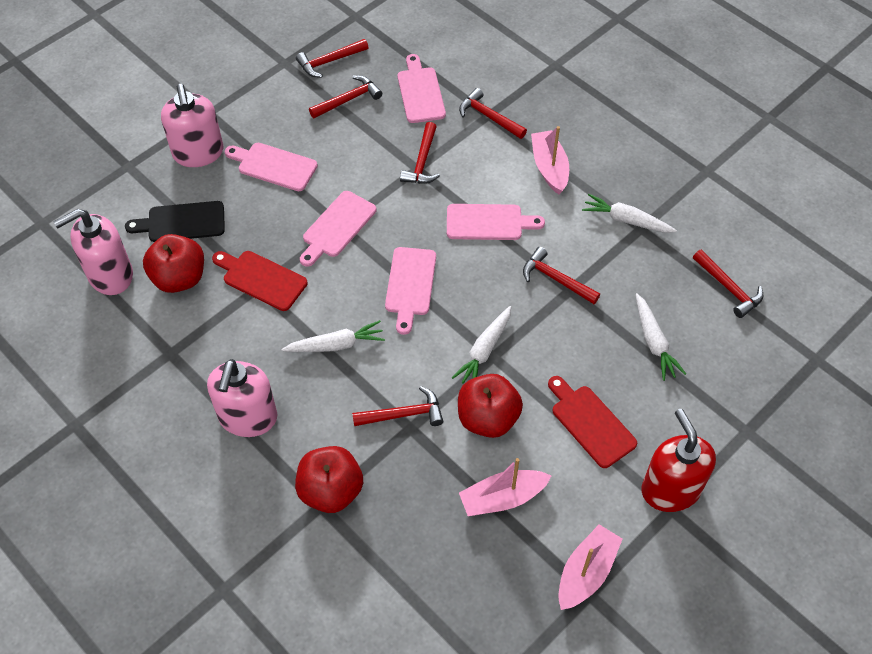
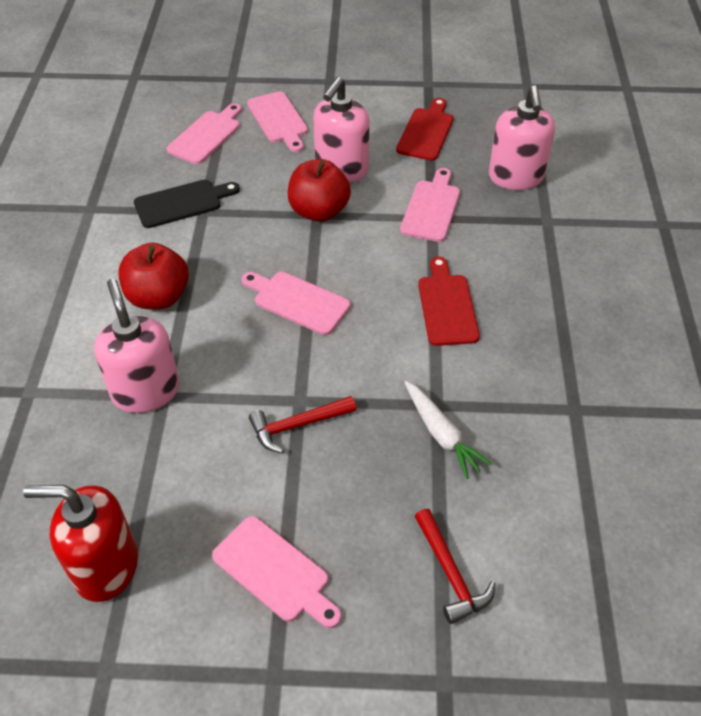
pink boat: 3 -> 0
red apple: 3 -> 2
red hammer: 7 -> 2
white carrot: 4 -> 1

